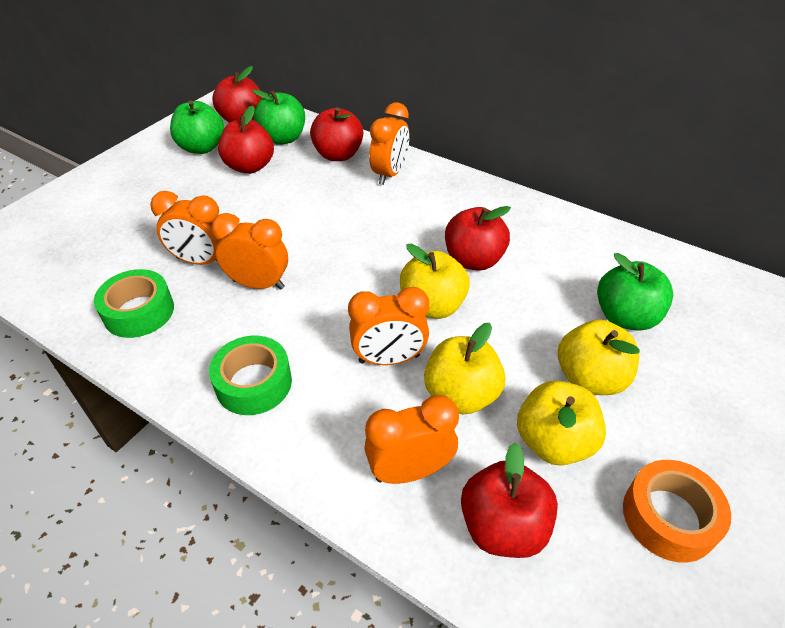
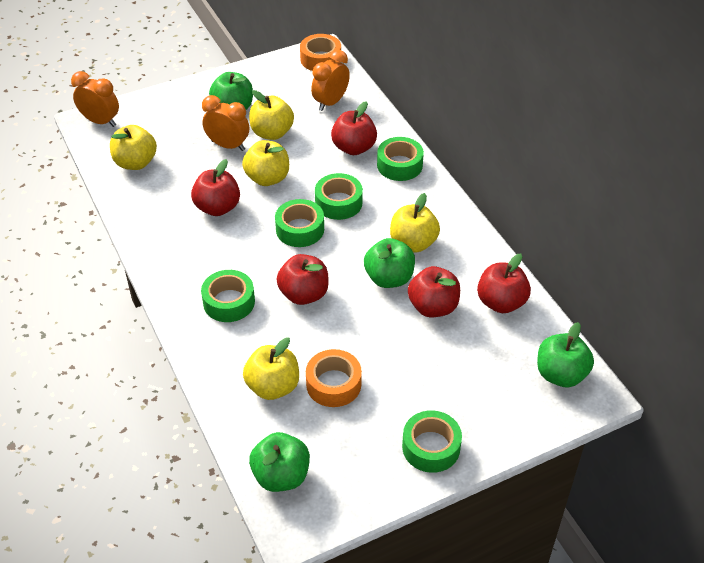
green apple: 3 -> 4
green tape: 2 -> 5
orange clock: 5 -> 3
orange tape: 1 -> 2
yellow apple: 4 -> 5

